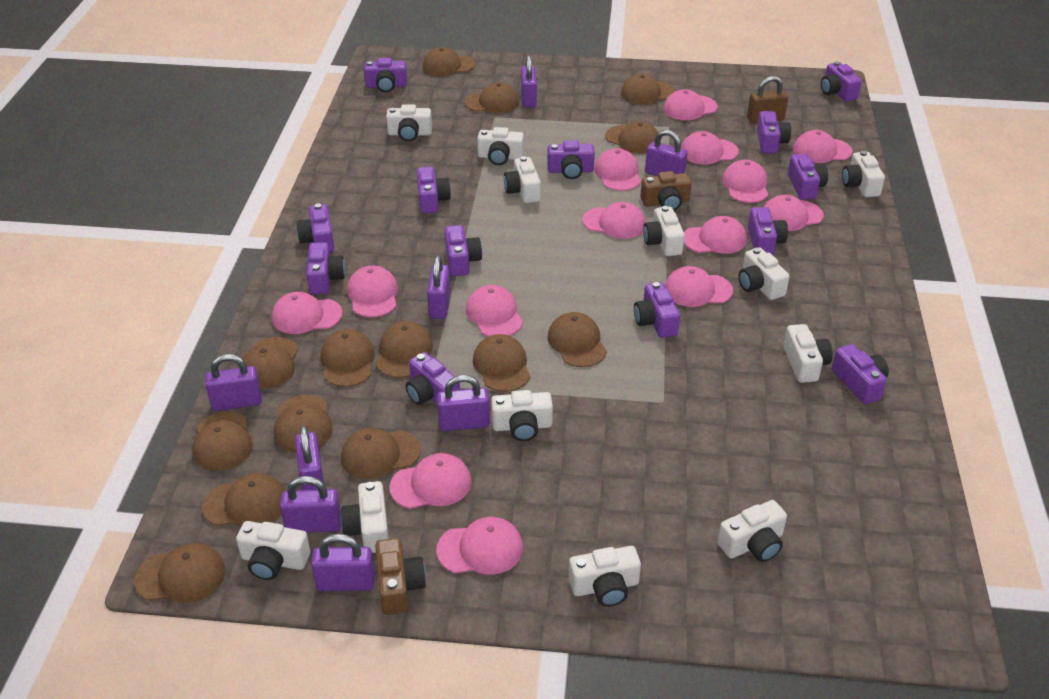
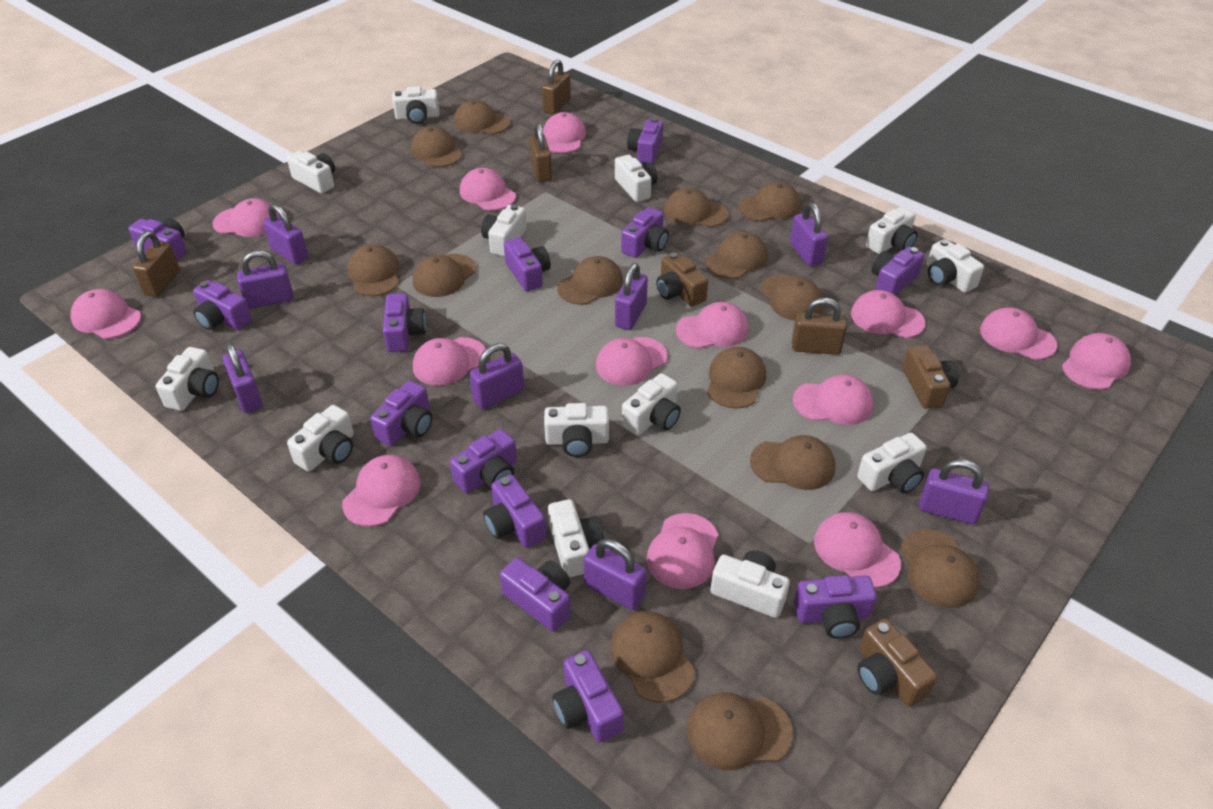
brown camera: 2 -> 3
brown padlock: 1 -> 4
white camera: 12 -> 13

